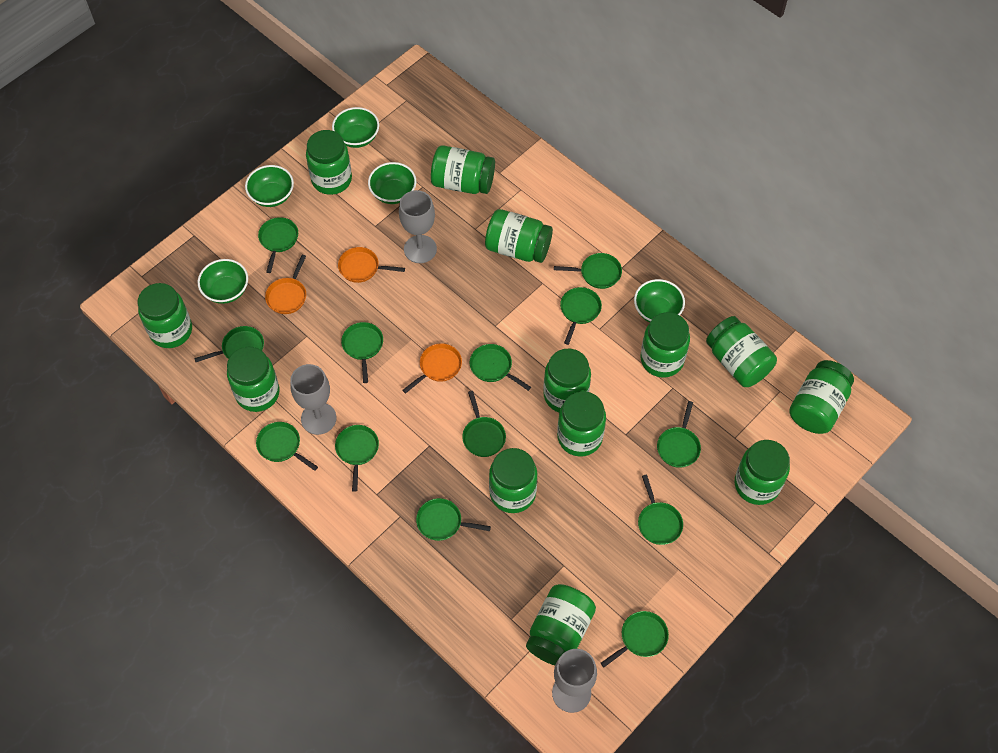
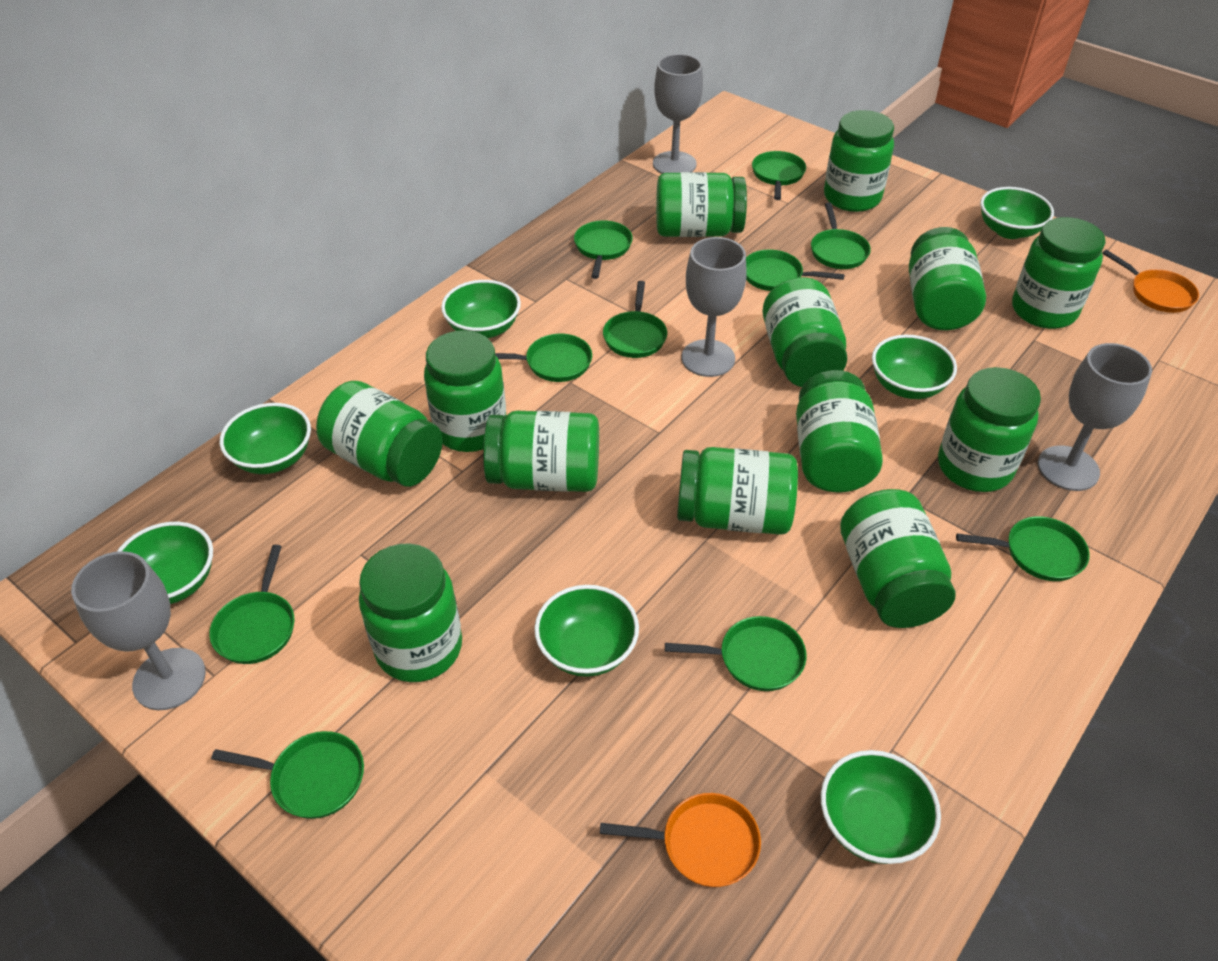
green bowl: 5 -> 7
green pan: 13 -> 10
grey goblet: 3 -> 4
orange pan: 3 -> 2

